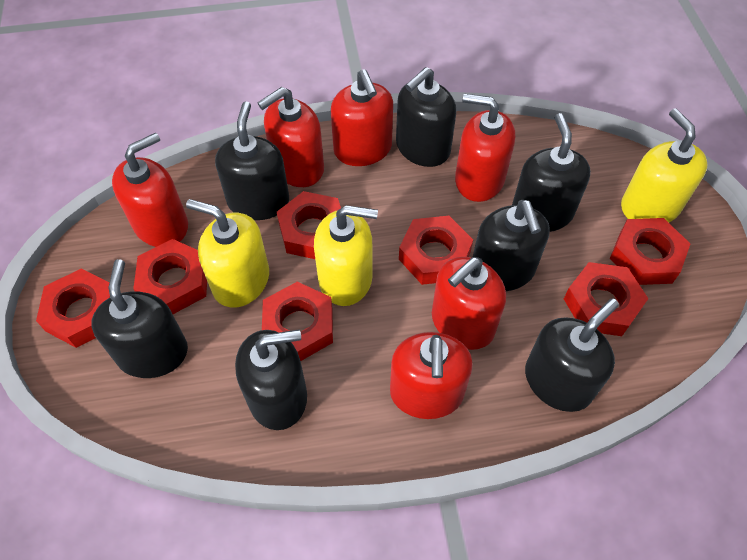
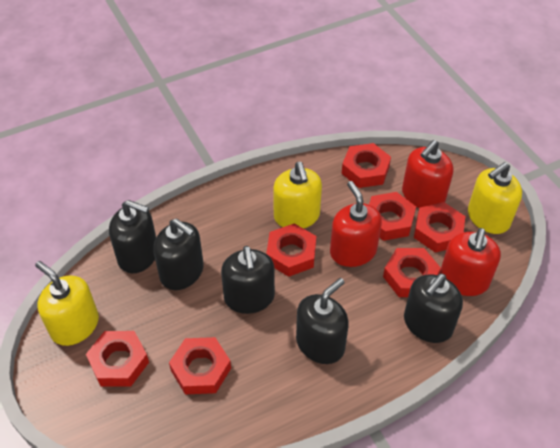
black soap dispenser: 7 -> 5
red soap dispenser: 6 -> 3

